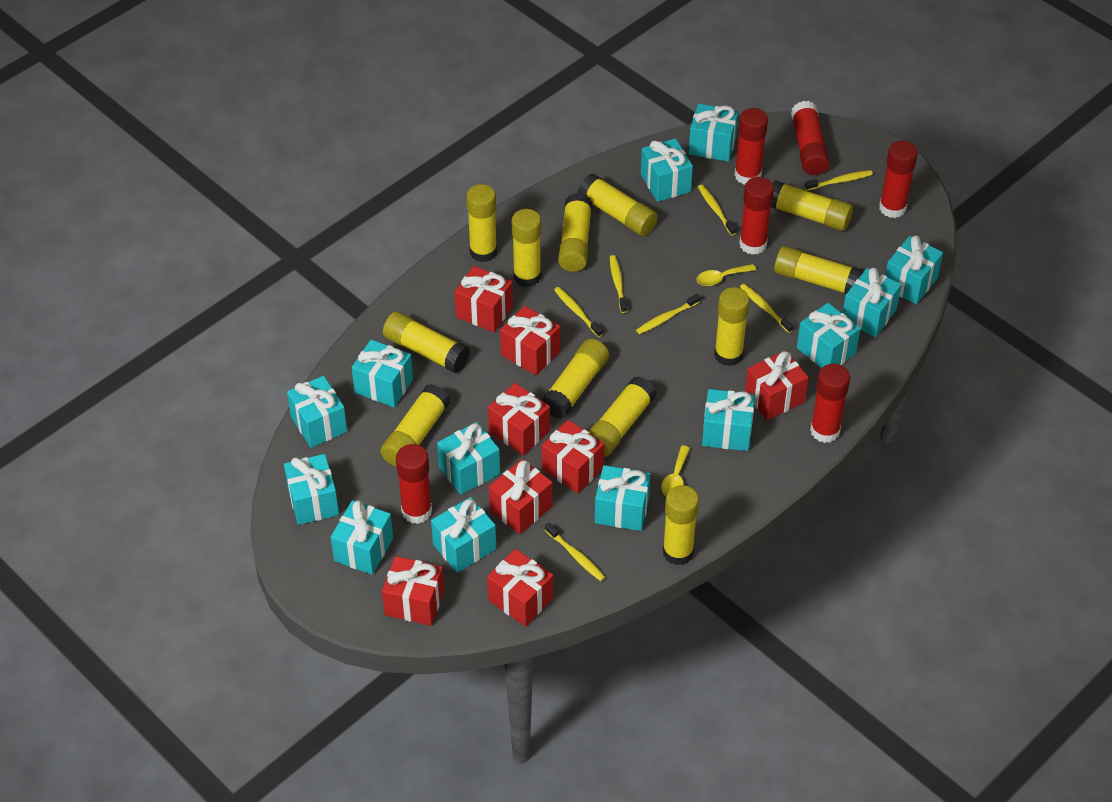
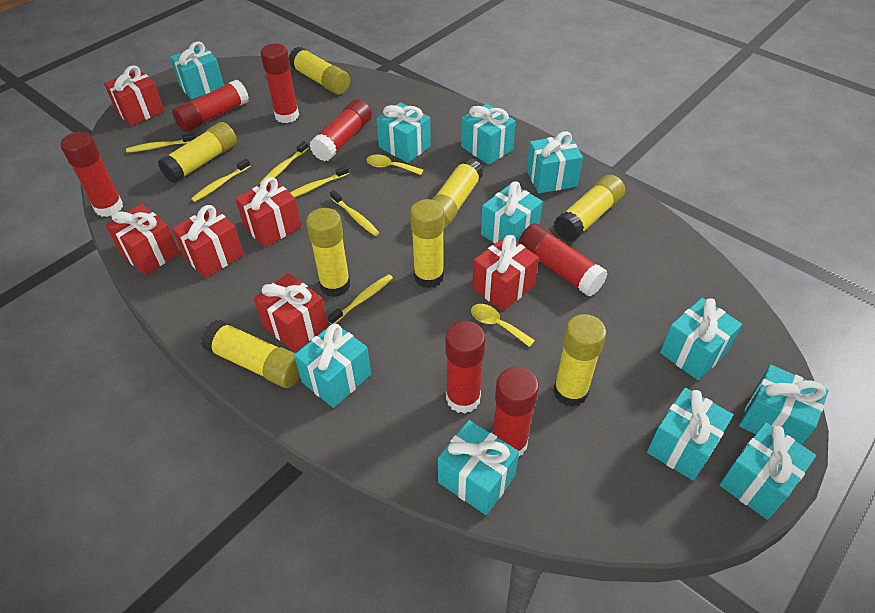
red gift: 8 -> 6
red glue stick: 6 -> 7
turquoise gift: 13 -> 11
yellow glue stick: 12 -> 8
yellow toothbrush: 7 -> 6

